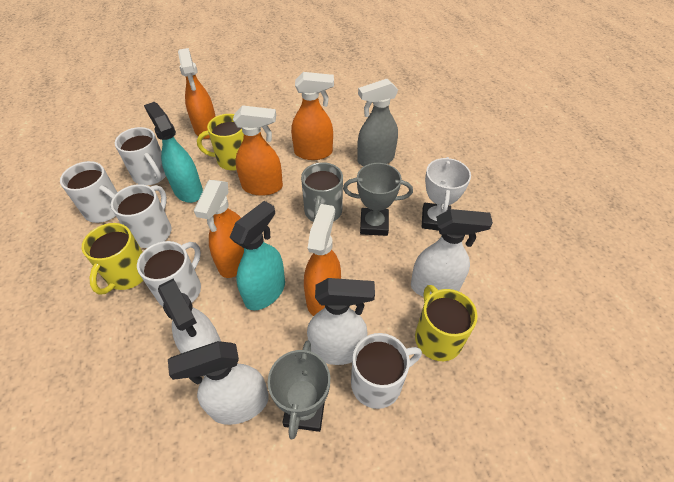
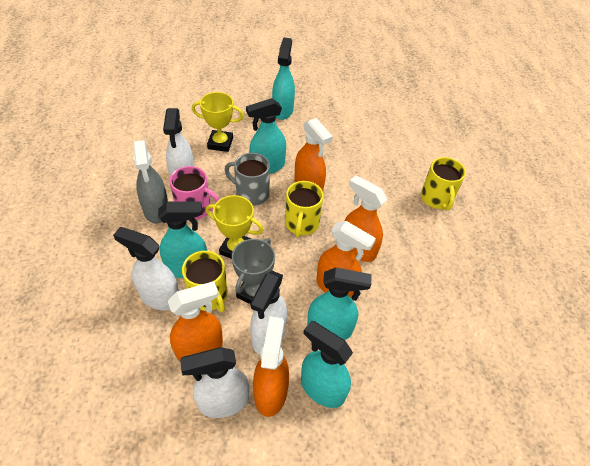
grey trophy: 2 -> 1
pink mug: 0 -> 1
turquoise spray bottle: 2 -> 5
white mug: 5 -> 0
white trophy: 1 -> 0
yellow trophy: 0 -> 2

